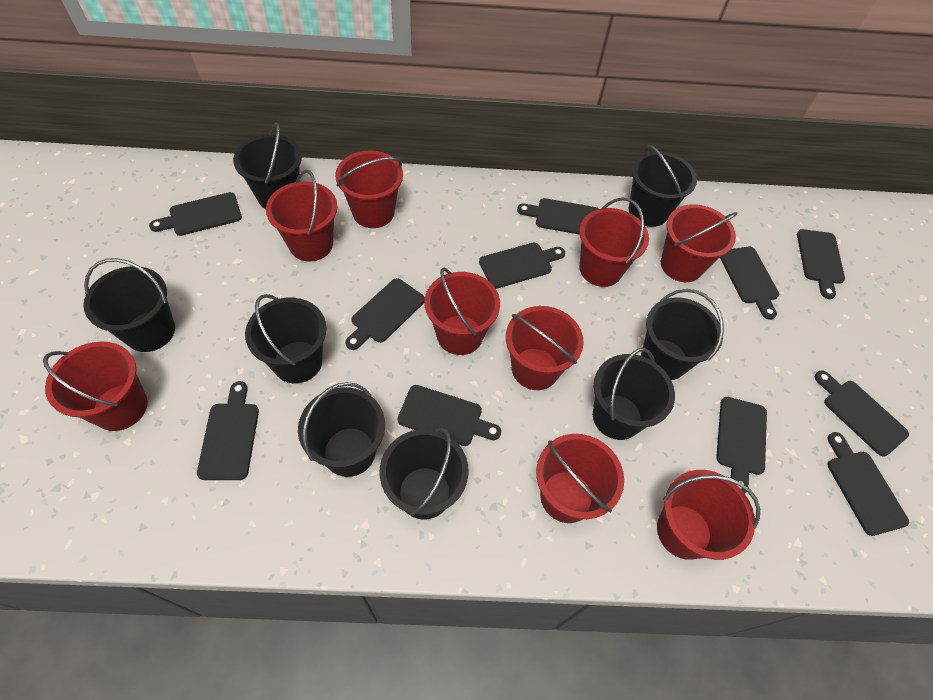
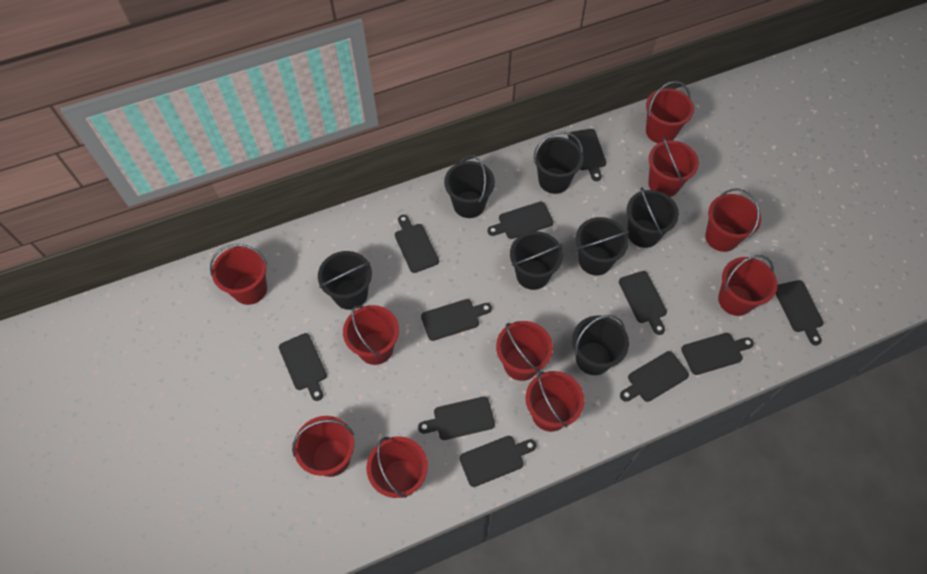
black bucket: 8 -> 7
red bucket: 9 -> 10

